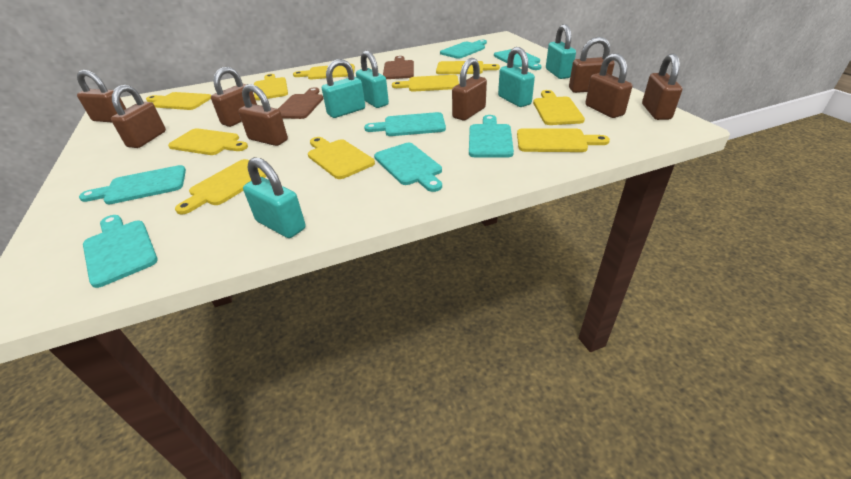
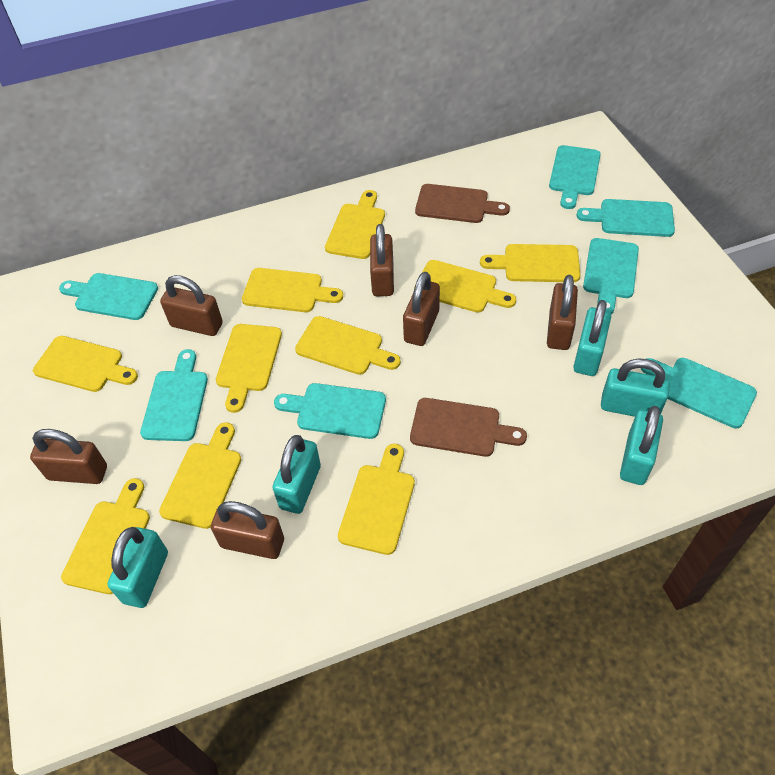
brown padlock: 8 -> 6

